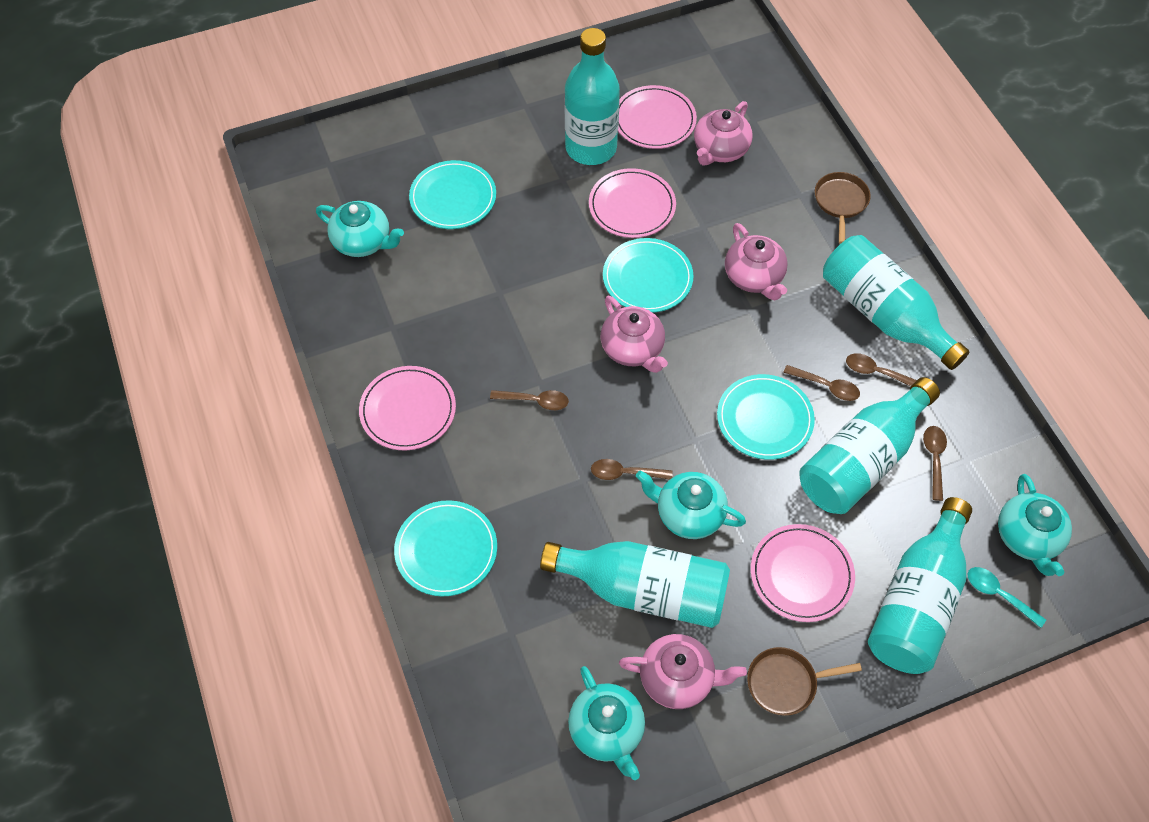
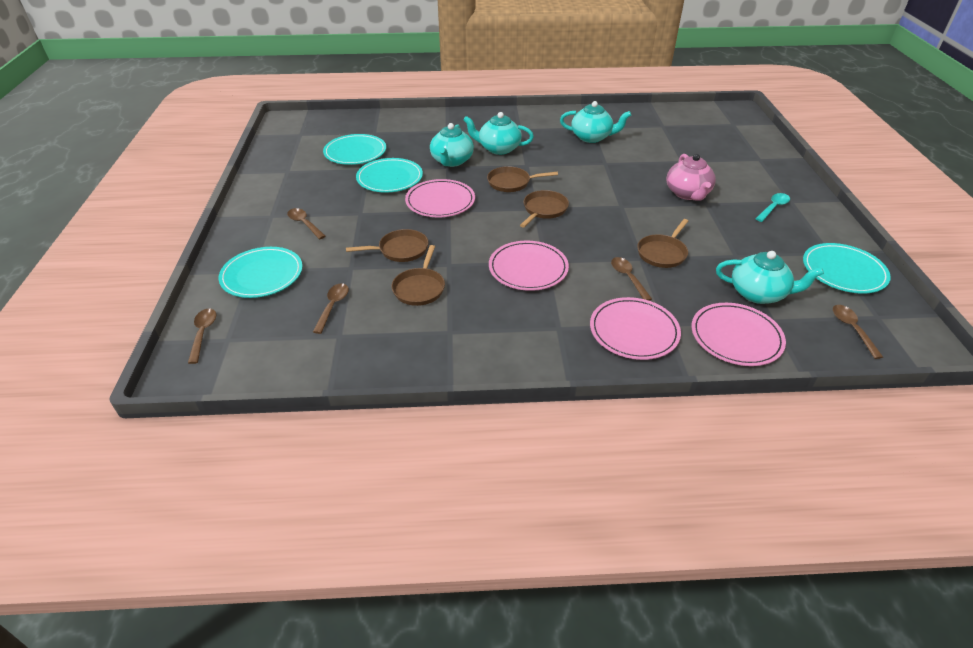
brown pan: 2 -> 5
pink teapot: 4 -> 1
turquoise bottle: 5 -> 0

